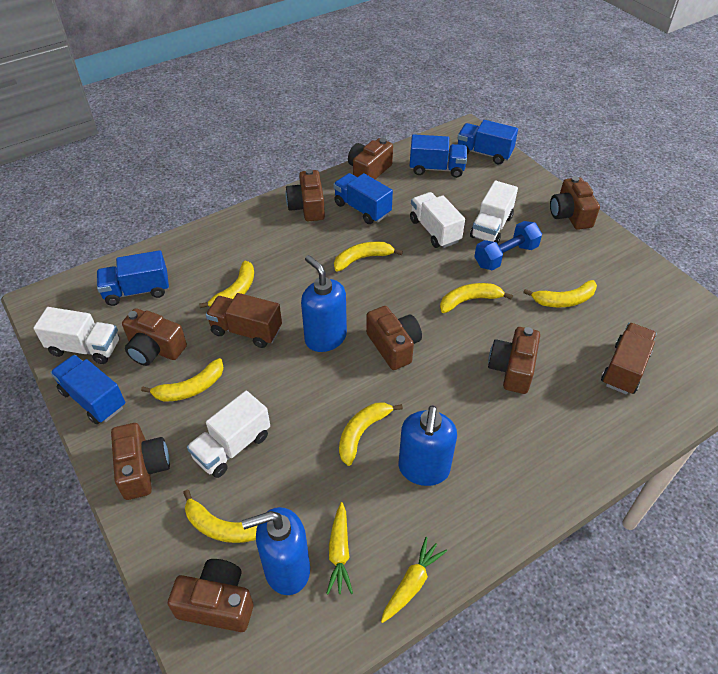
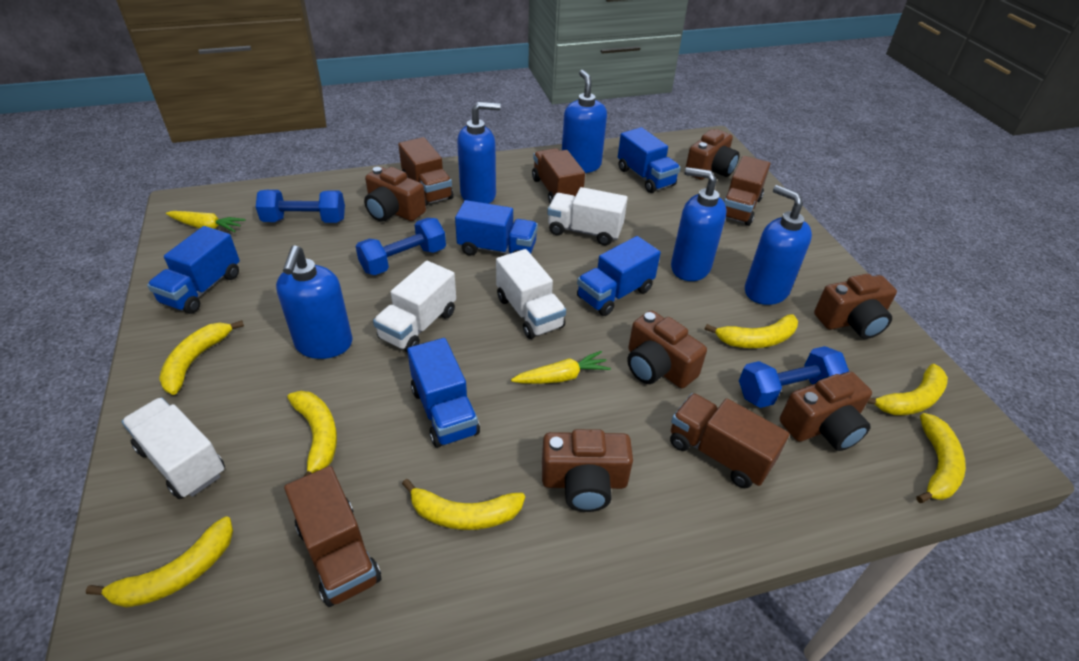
blue dumbbell: 1 -> 3
blue soap dispenser: 3 -> 5
brown camera: 8 -> 6
brown truck: 2 -> 5

